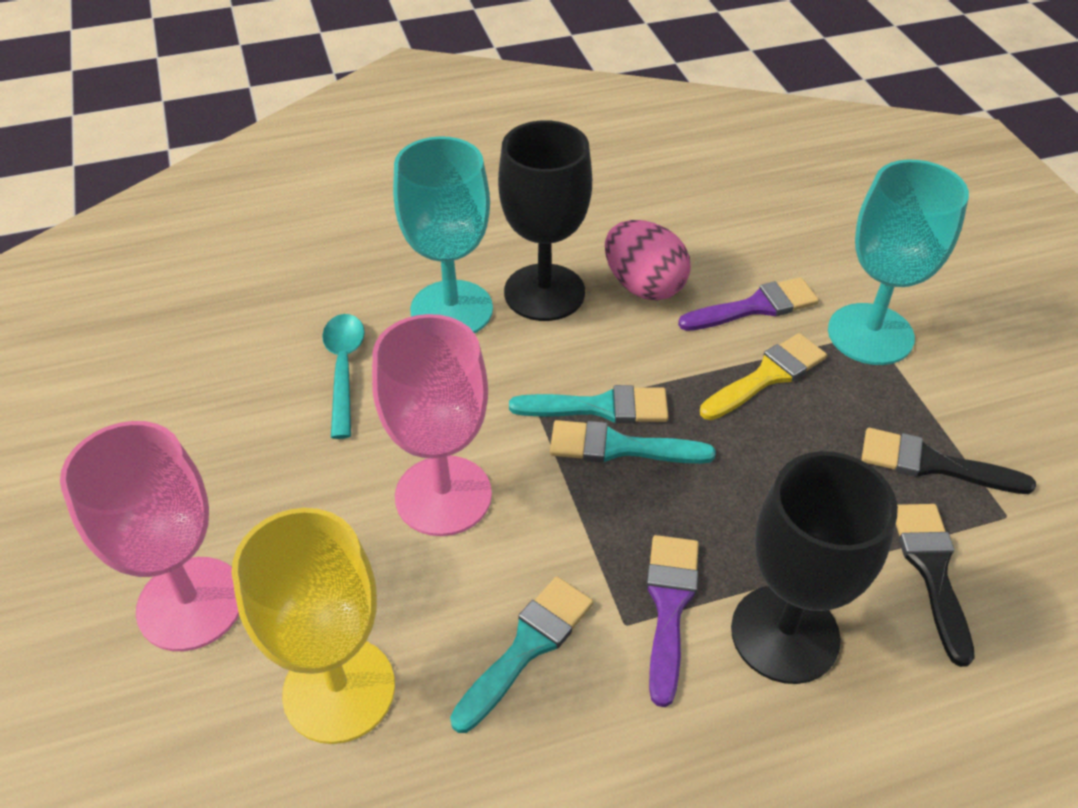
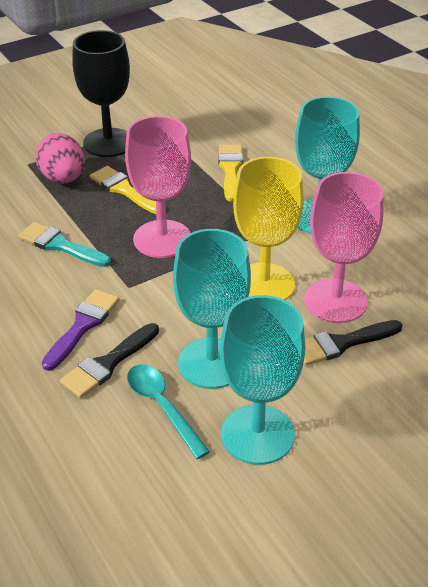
black goblet: 2 -> 1
purple brush: 2 -> 1
turquoise brush: 3 -> 1
turquoise goblet: 2 -> 3
yellow brush: 1 -> 2

